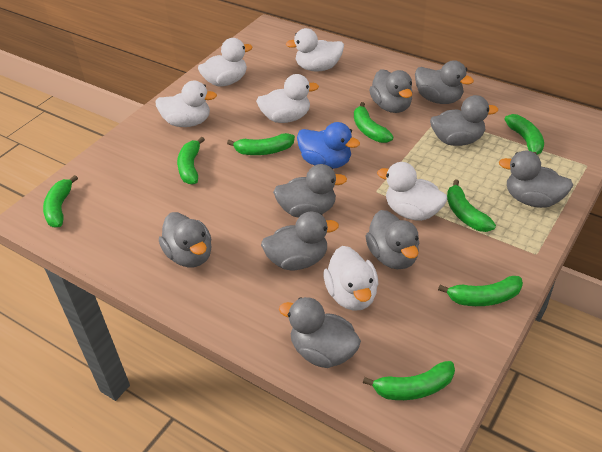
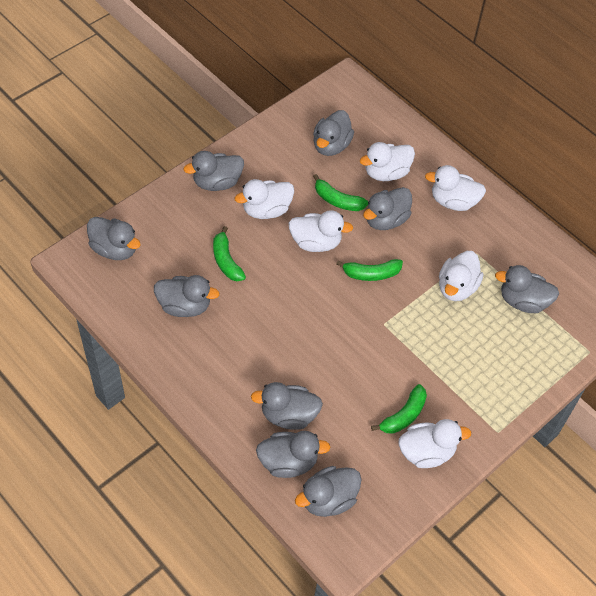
blue duck: 1 -> 0
green banana: 8 -> 4

